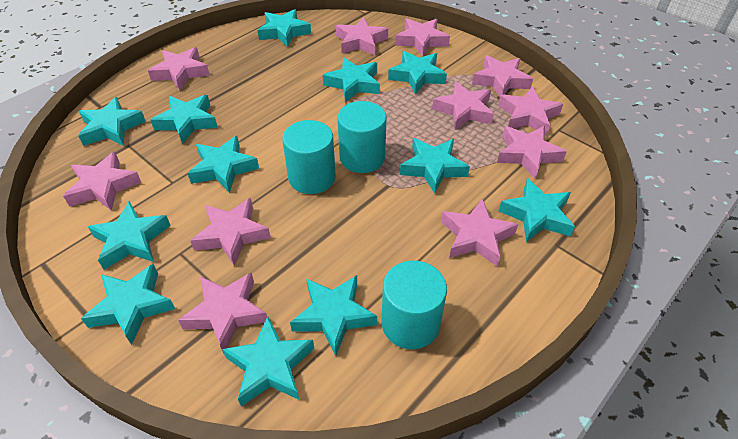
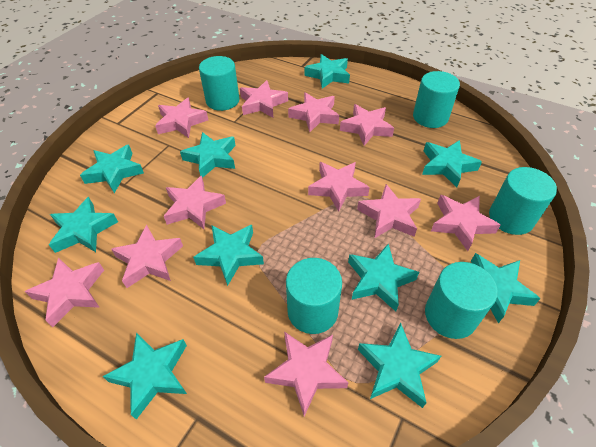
turquoise cylinder: 3 -> 5
turquoise star: 12 -> 10

